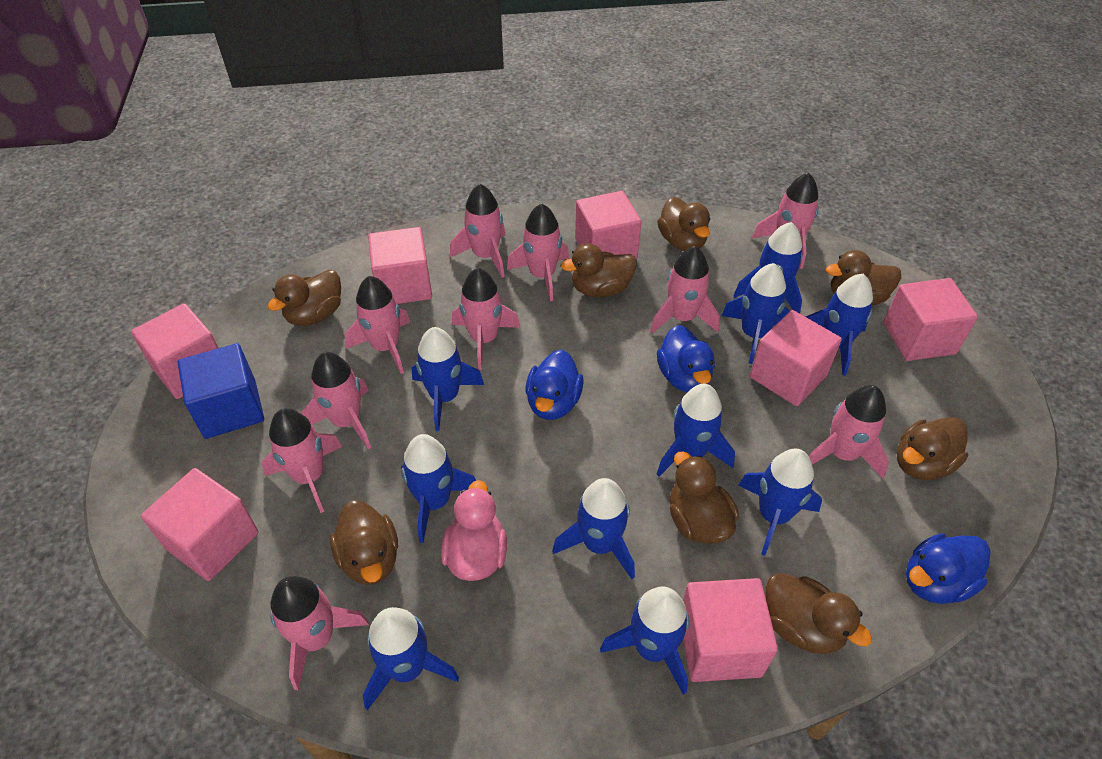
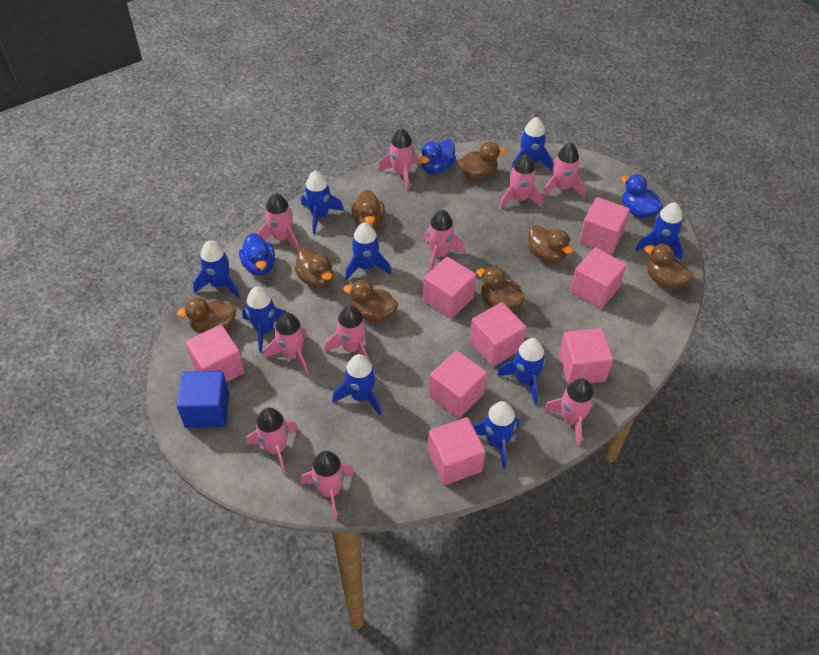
blue rocket: 10 -> 9
pink cube: 7 -> 8
pink duck: 1 -> 0

